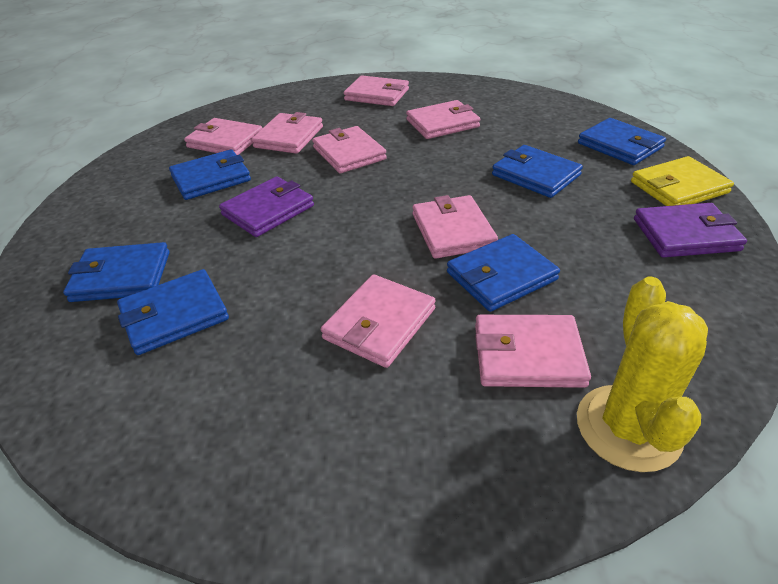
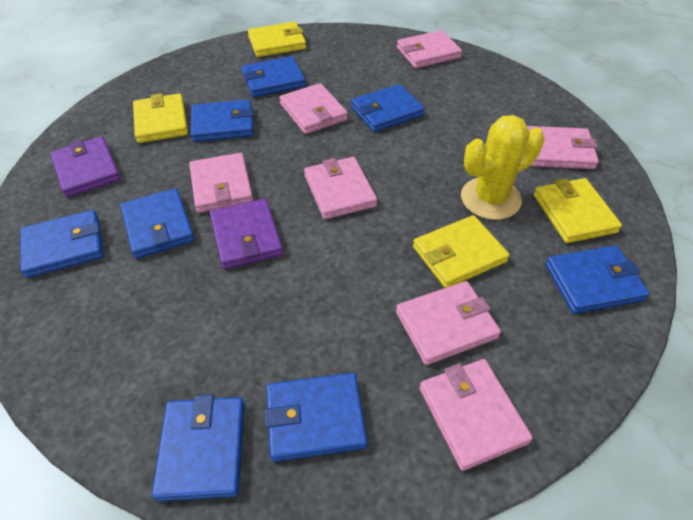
blue wallet: 6 -> 8
pink wallet: 8 -> 7
yellow wallet: 1 -> 4

